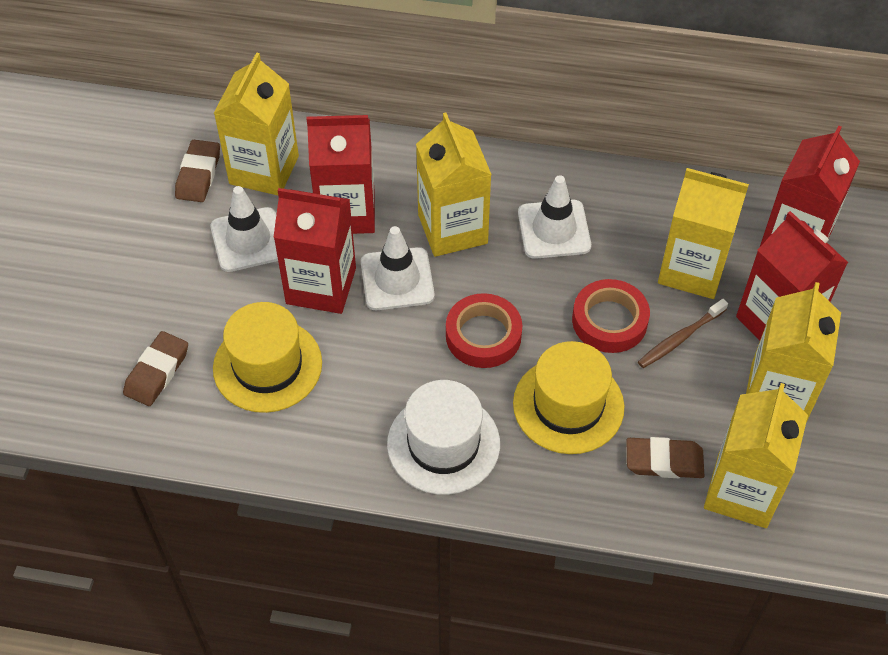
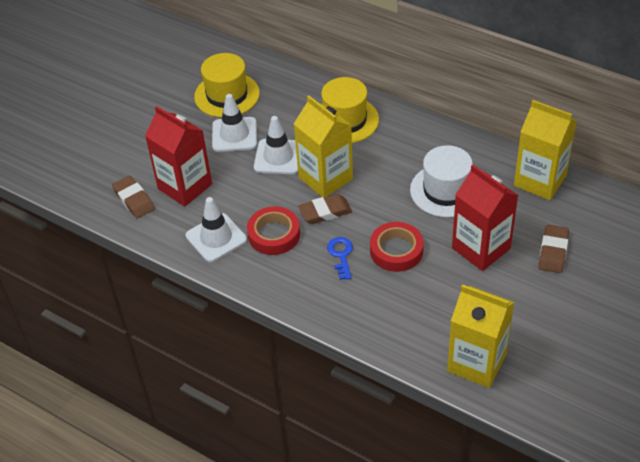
blue key: 0 -> 1
brown toothbrush: 1 -> 0
red carton: 4 -> 2
yellow carton: 5 -> 3

